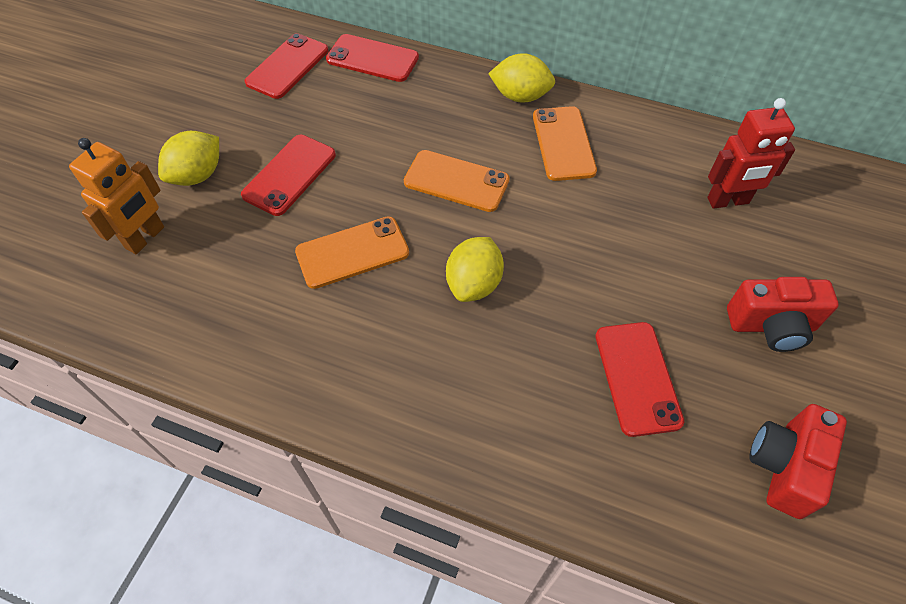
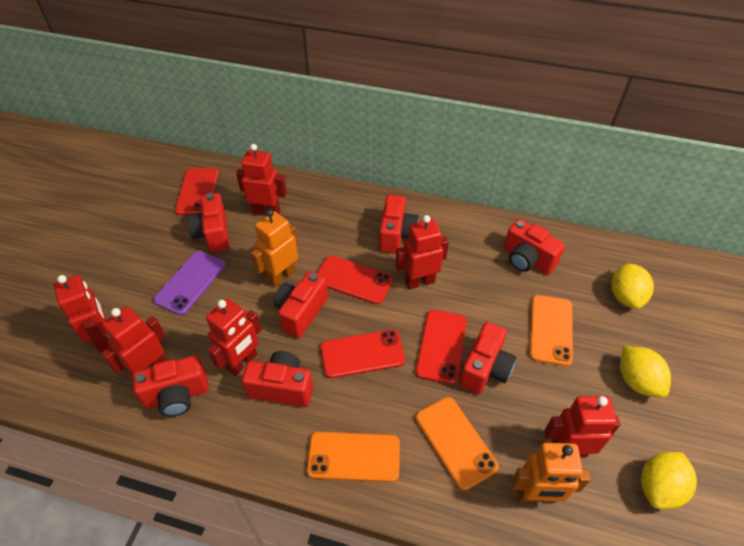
orange robot: 1 -> 2
purple phone: 0 -> 1
red camera: 2 -> 7
red robot: 1 -> 6

